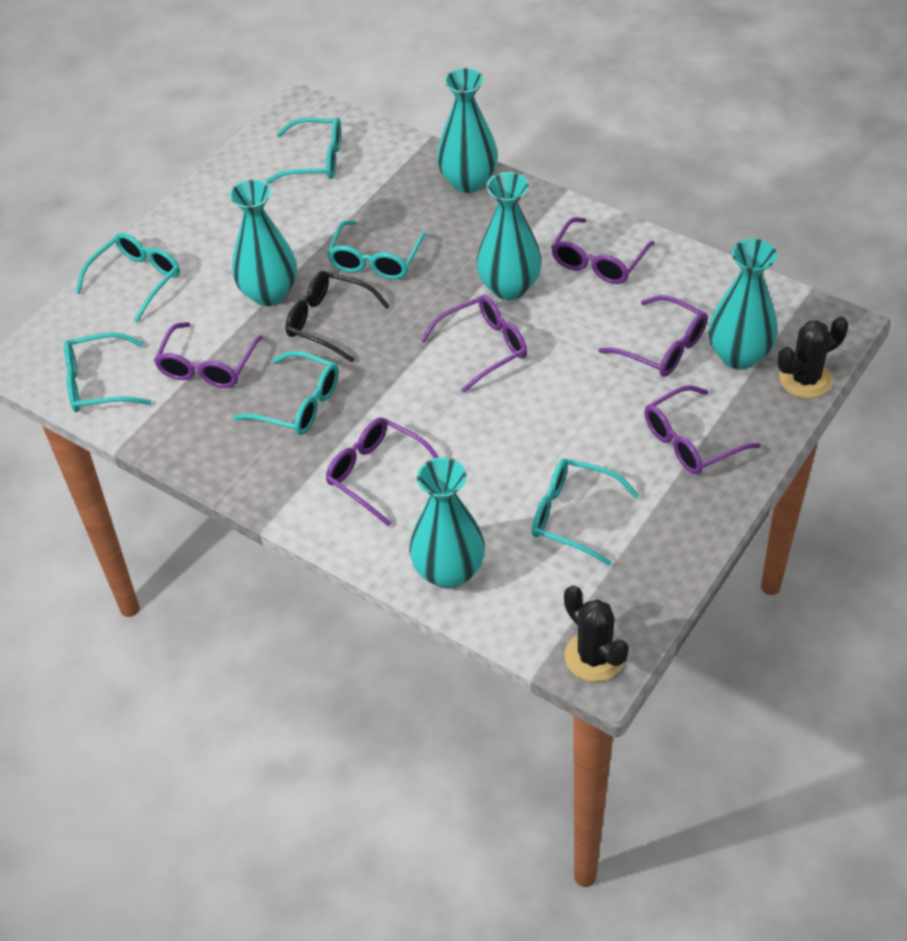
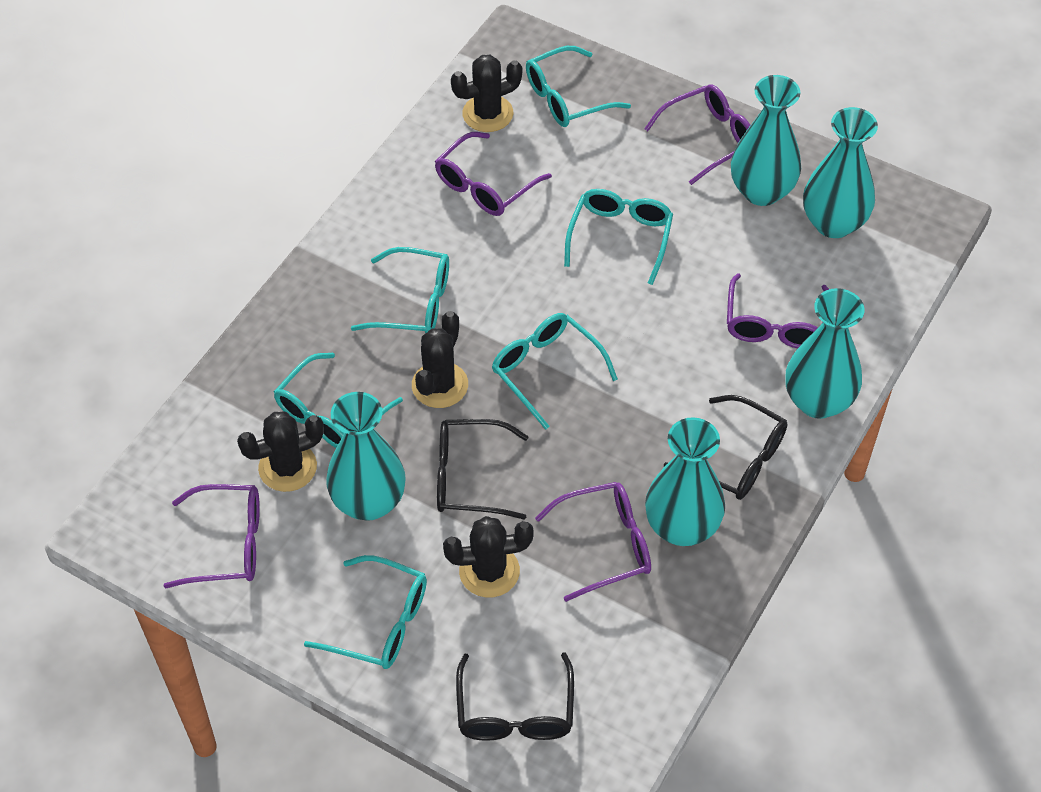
black cactus: 2 -> 4
black glasses: 1 -> 3
purple glasses: 6 -> 5

